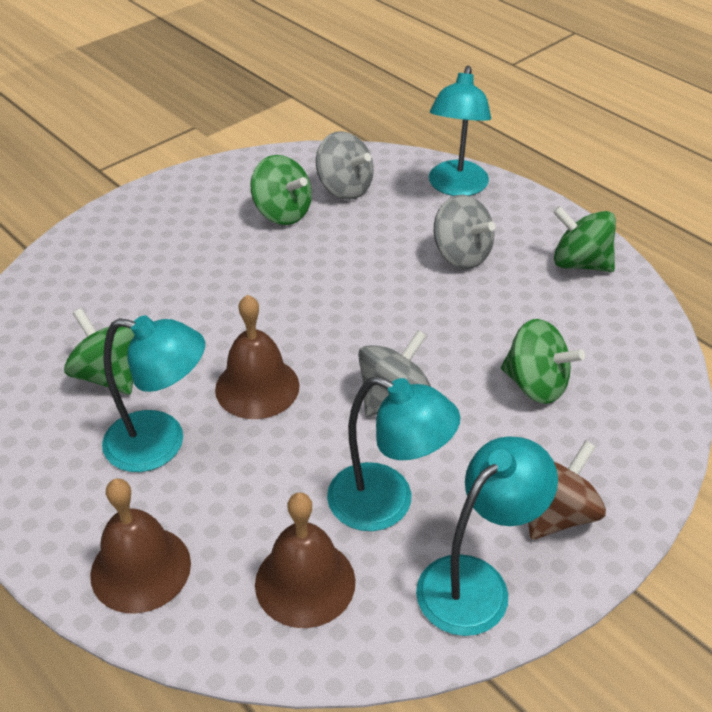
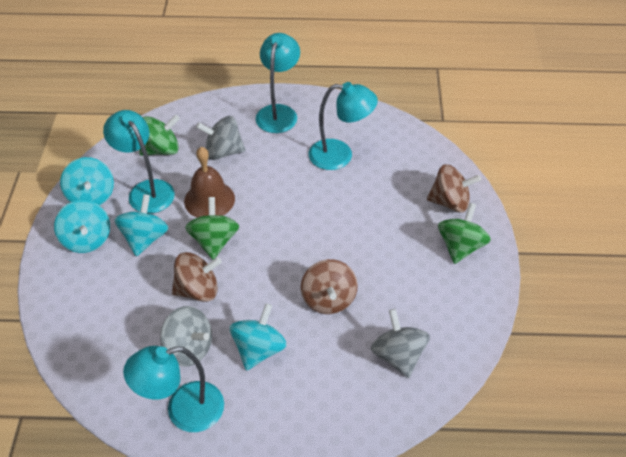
brown bell: 3 -> 1
brown spinning top: 1 -> 3
green spinning top: 4 -> 3
turquoise spinning top: 0 -> 4

